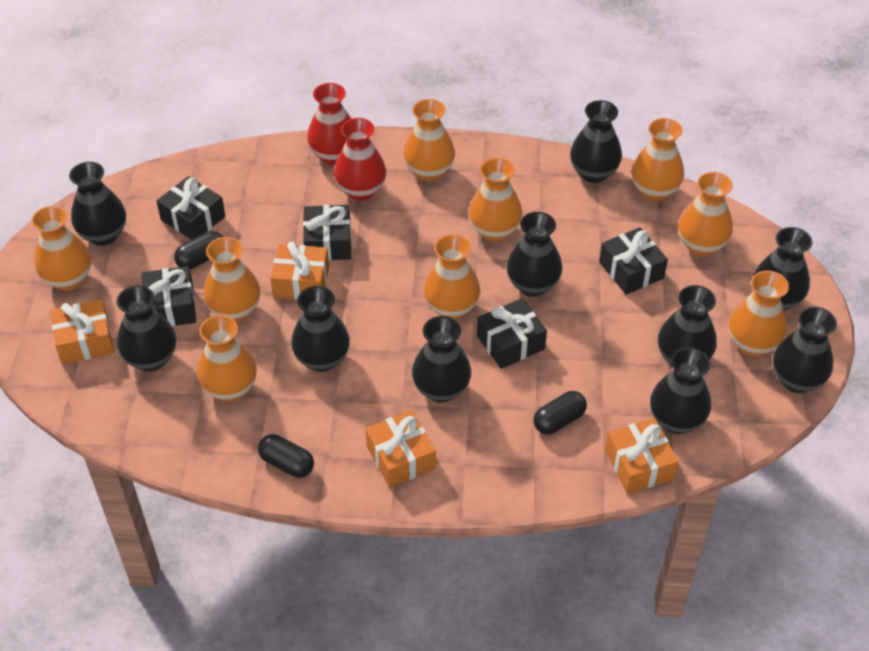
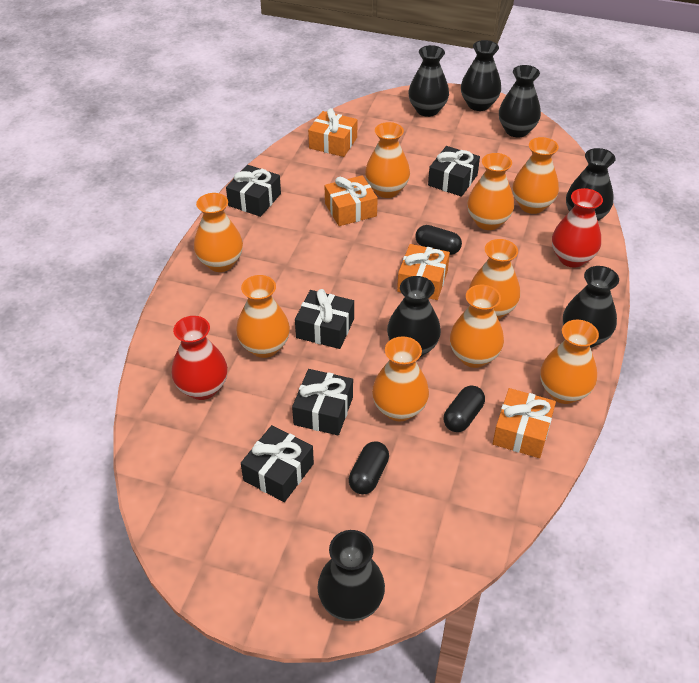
black vase: 10 -> 7

